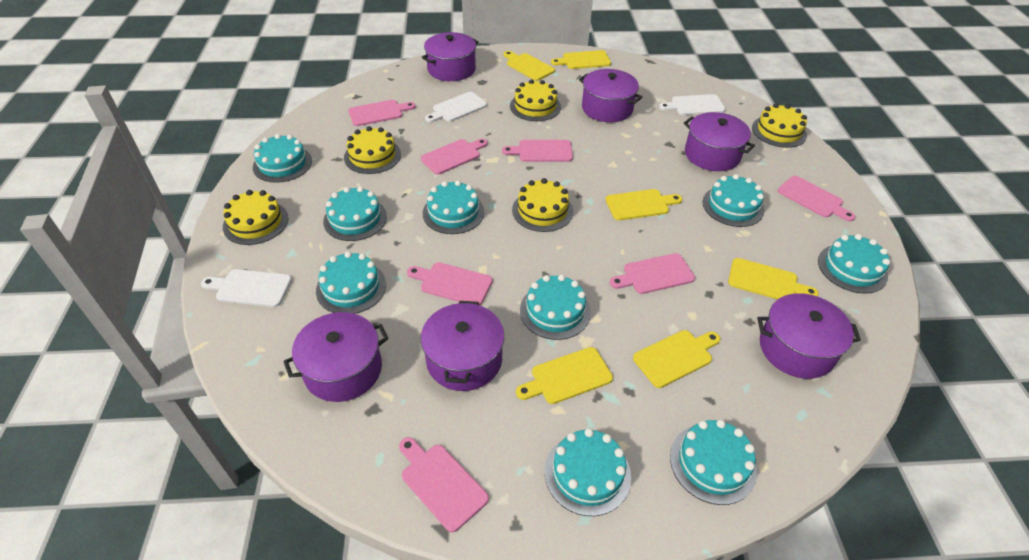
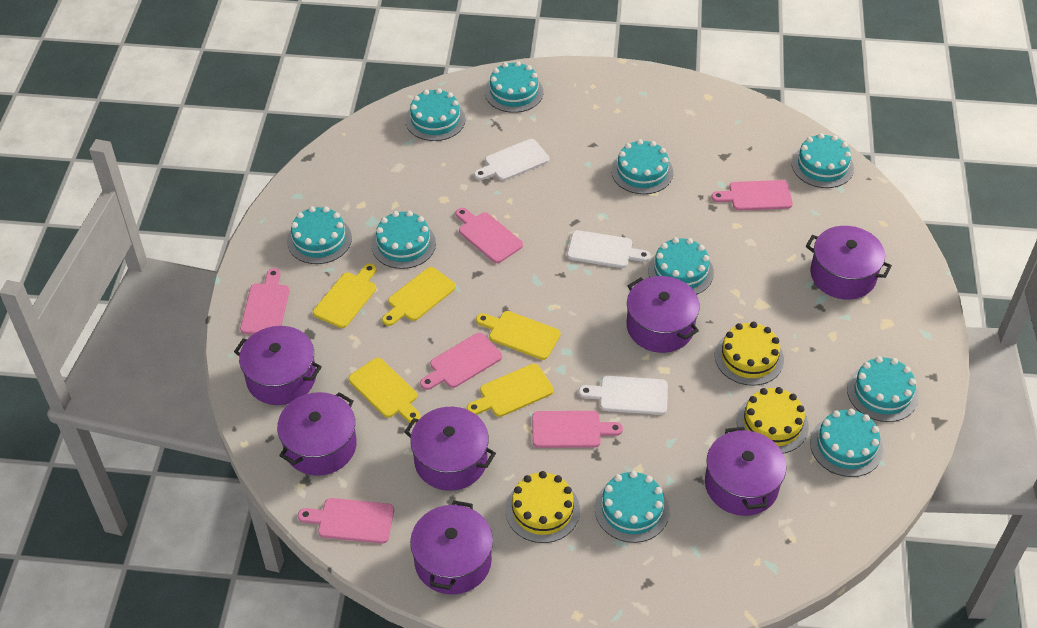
pink cutting board: 7 -> 6
purple pot: 6 -> 7
turquoise cake: 9 -> 10
yellow cake: 5 -> 3
yellow cutting board: 6 -> 5

